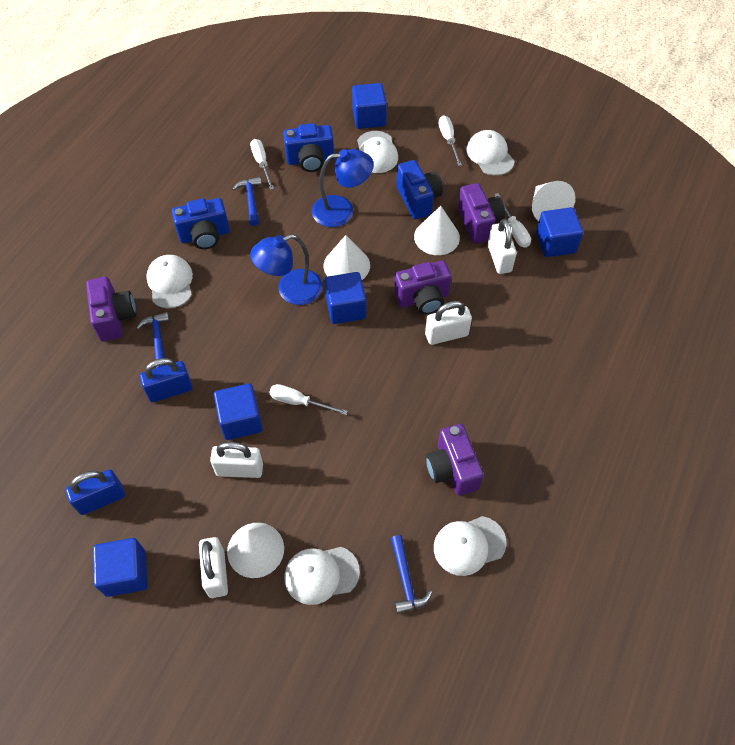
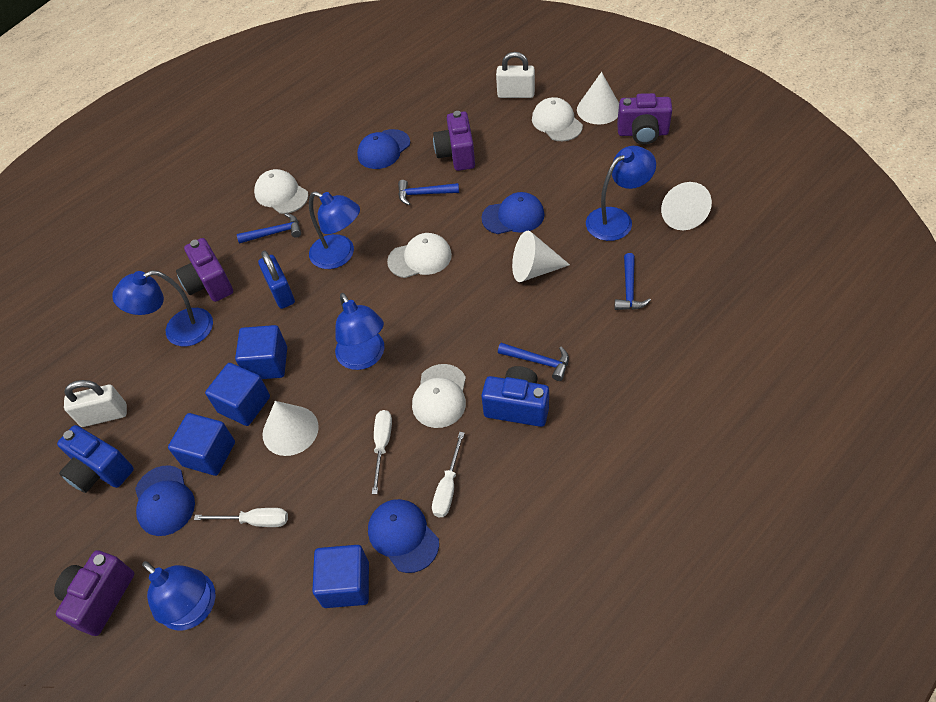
blue camera: 3 -> 2
blue cap: 0 -> 4
blue cube: 5 -> 4
blue hammer: 3 -> 4
blue lamp: 2 -> 5
blue padlock: 2 -> 1
white cap: 5 -> 4
white padlock: 4 -> 2
white screwdriver: 4 -> 3

